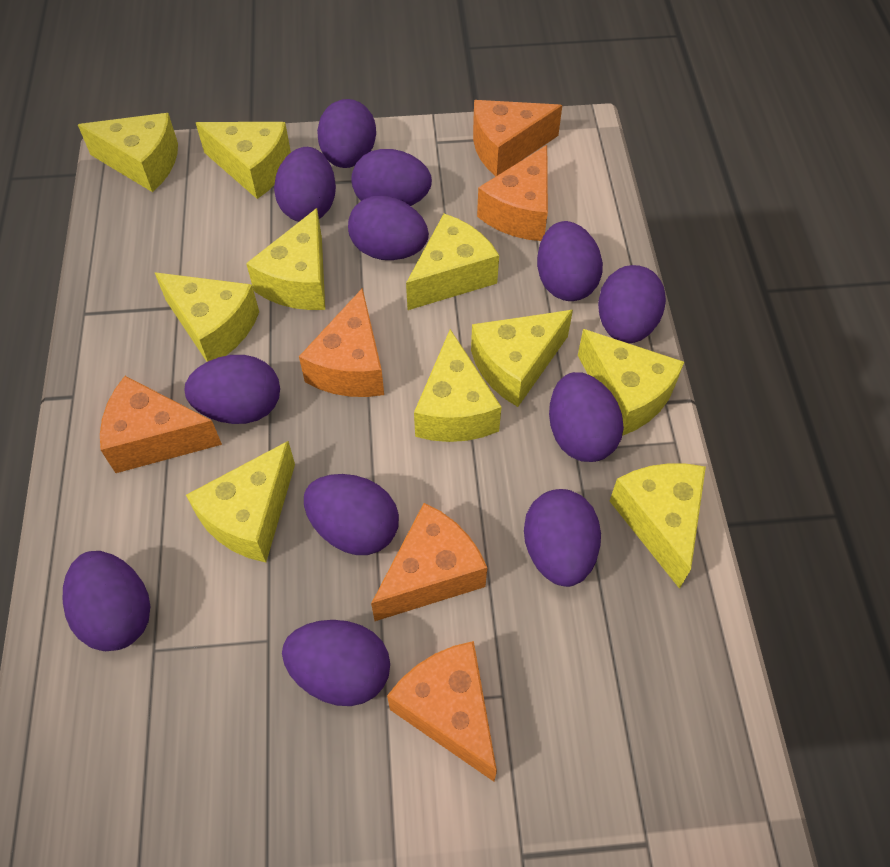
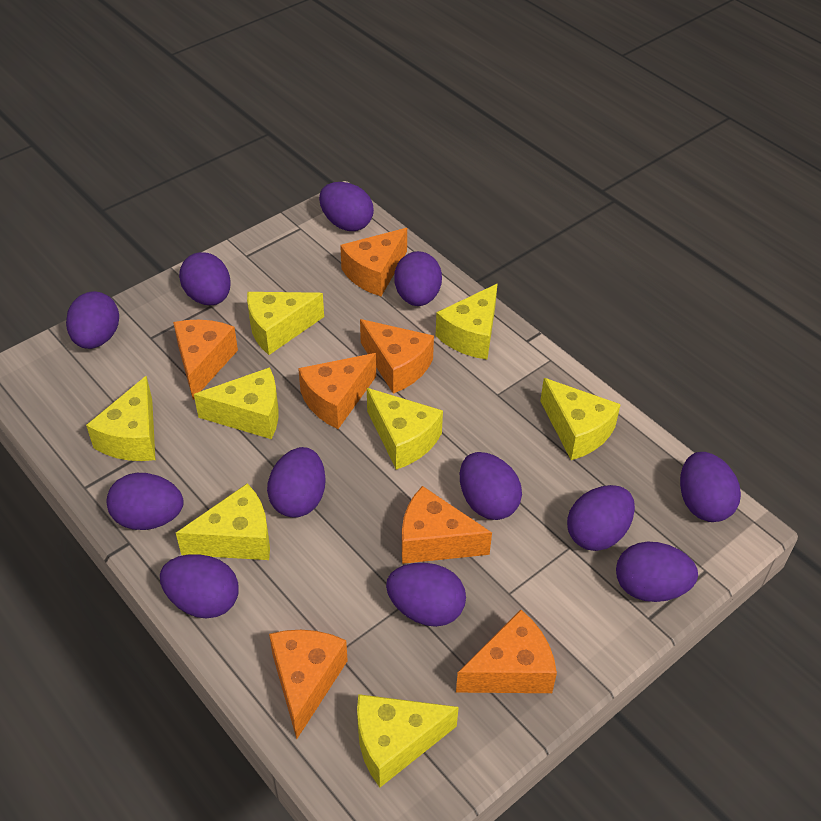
orange cheese: 6 -> 7
yellow cheese: 10 -> 8

